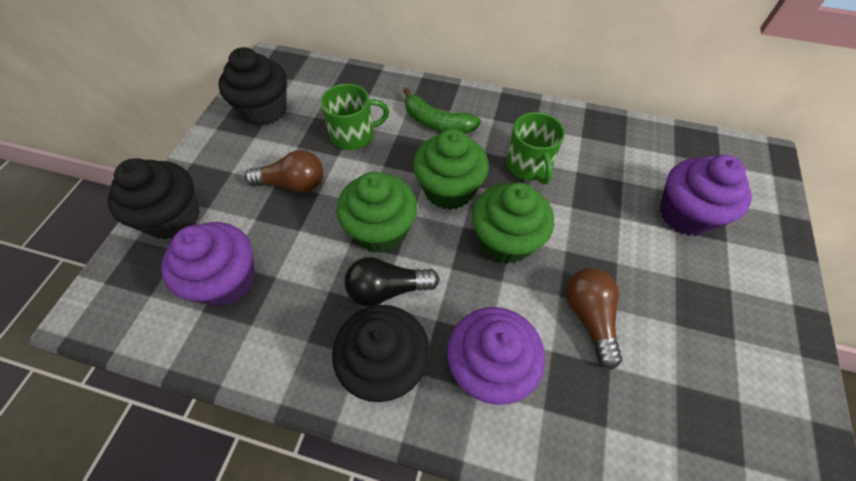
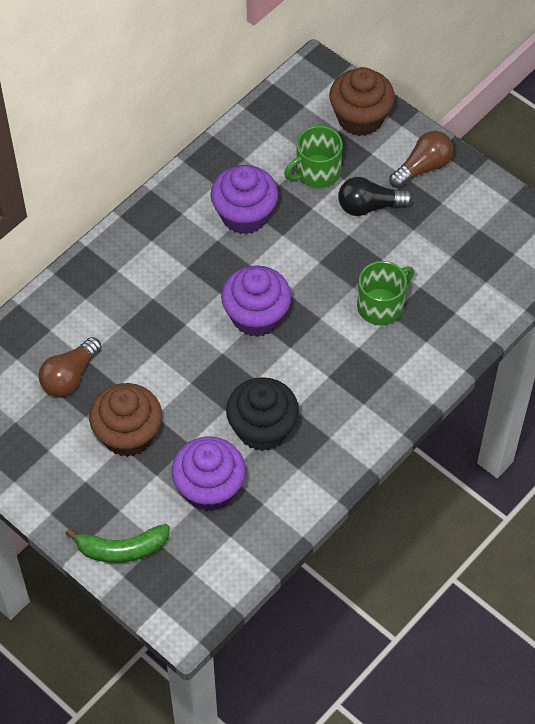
black cupcake: 3 -> 1
brown cupcake: 0 -> 2
green cupcake: 3 -> 0

